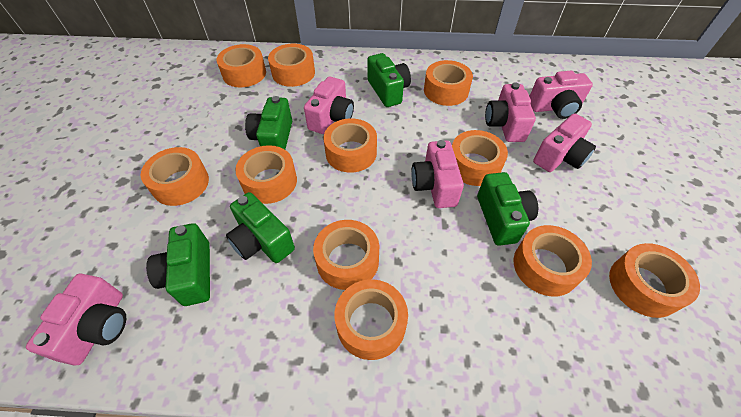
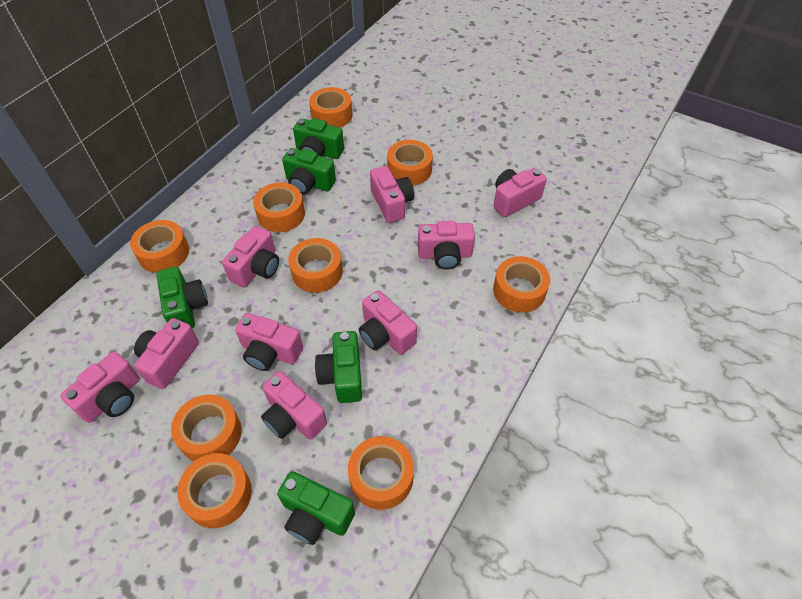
orange tape: 11 -> 9
pink camera: 6 -> 9

